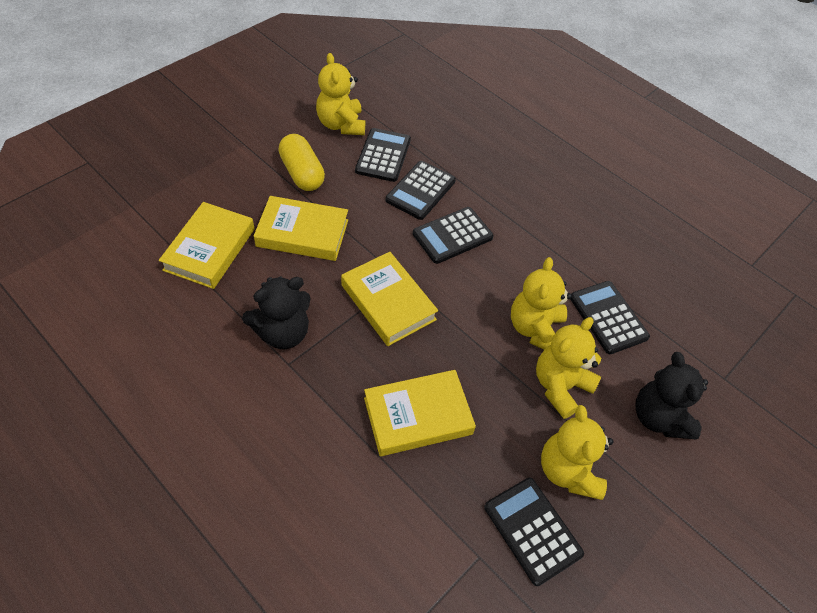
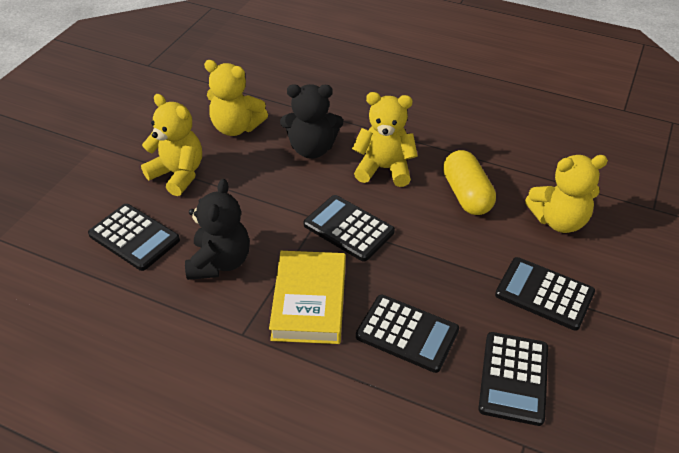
yellow book: 4 -> 1

